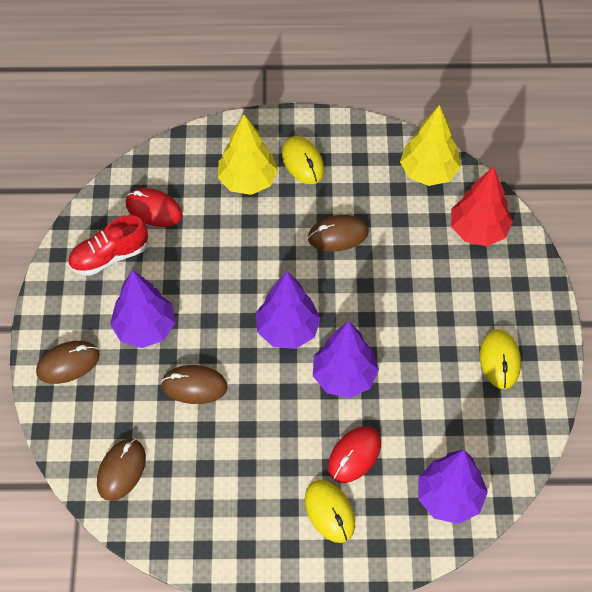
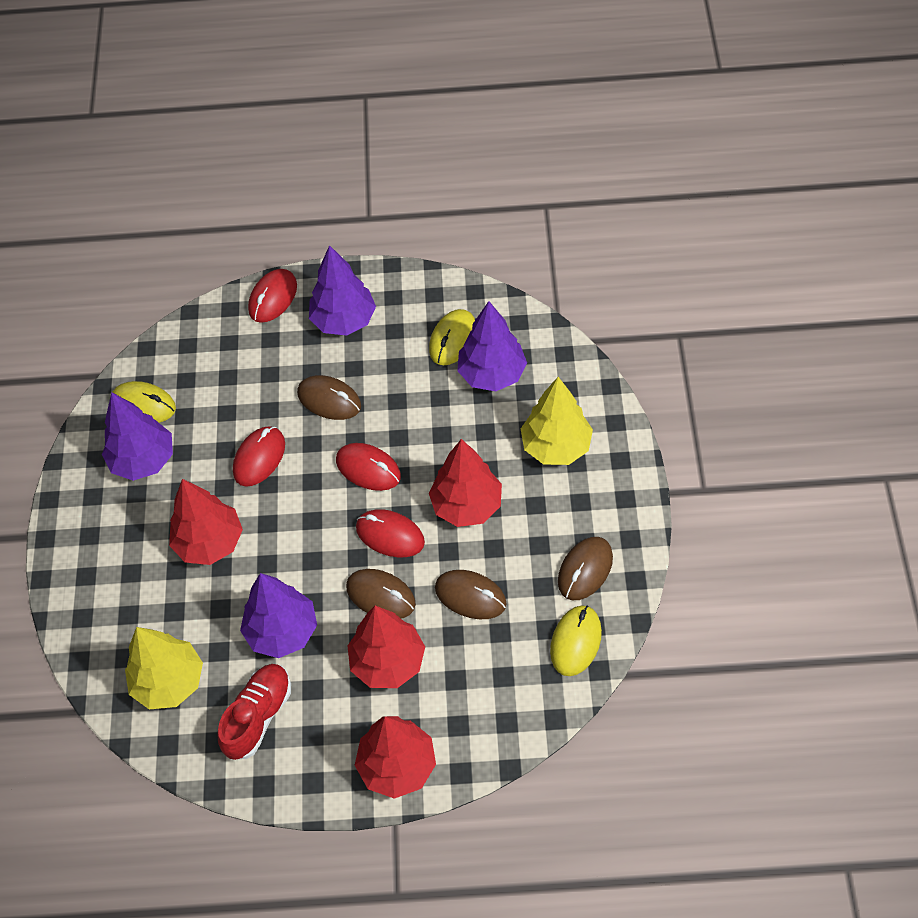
red mouse: 2 -> 4
red tree: 1 -> 4

